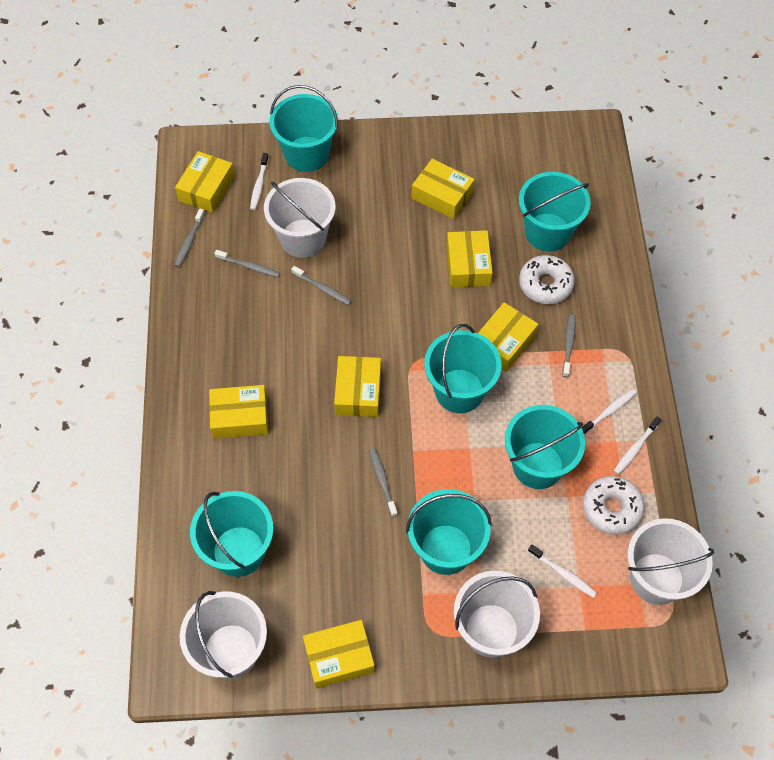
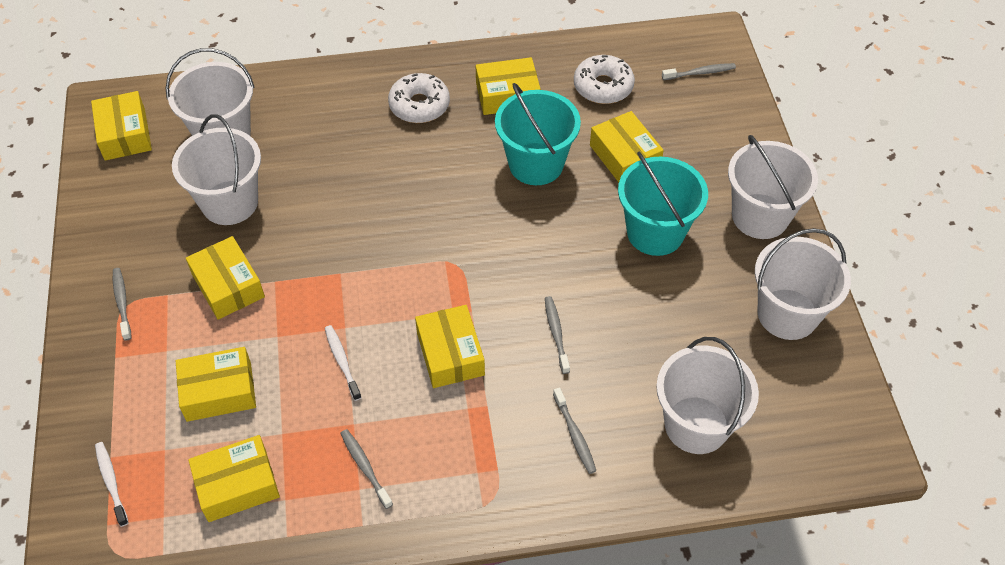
turquoise bucket: 6 -> 2
white bucket: 4 -> 5
white toothbrush: 4 -> 2

